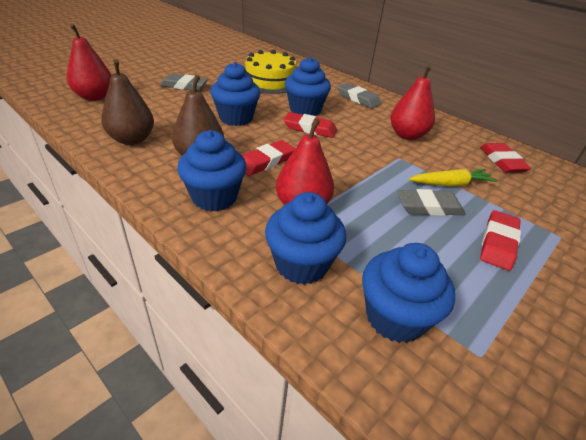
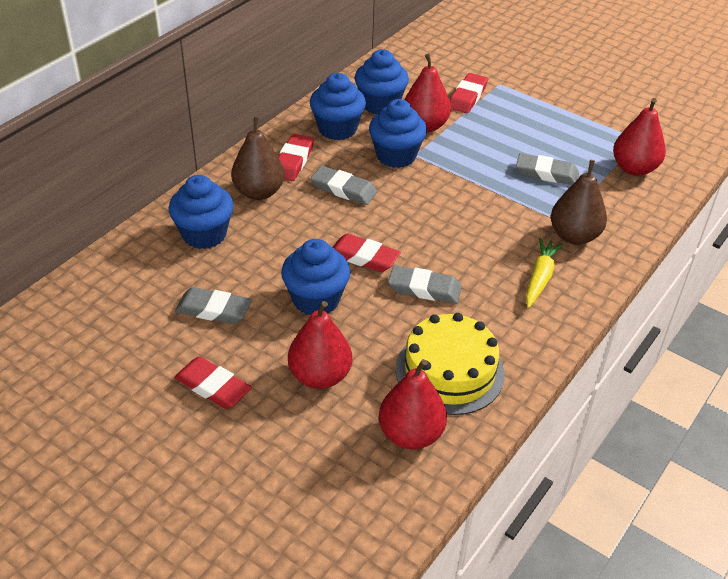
grey eraser: 3 -> 4
red pear: 3 -> 4

